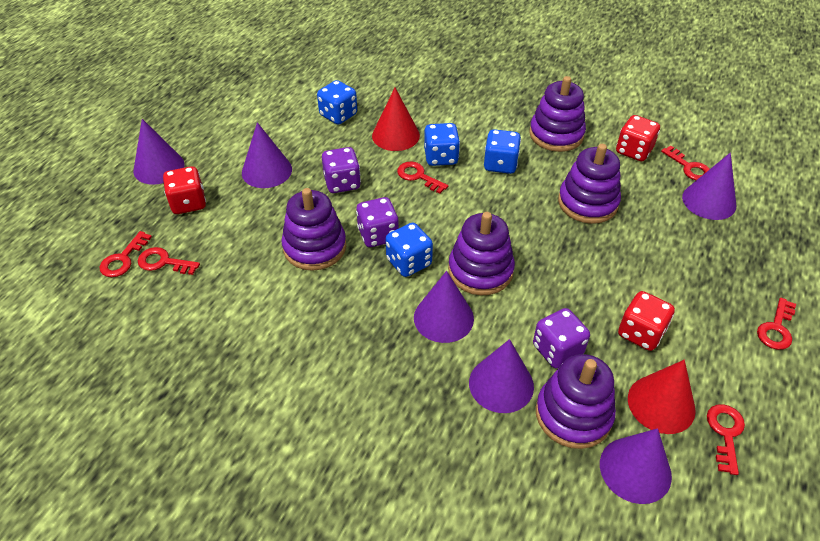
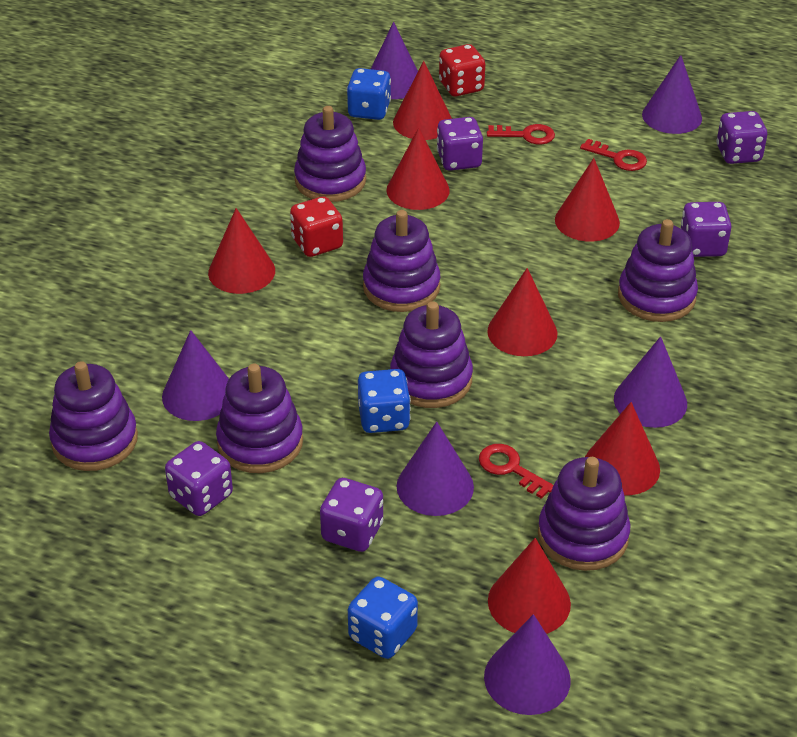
blue dice: 4 -> 3
purple dice: 3 -> 5
purple stacking toy: 5 -> 7
red cone: 2 -> 7
red dice: 3 -> 2
red key: 6 -> 3

